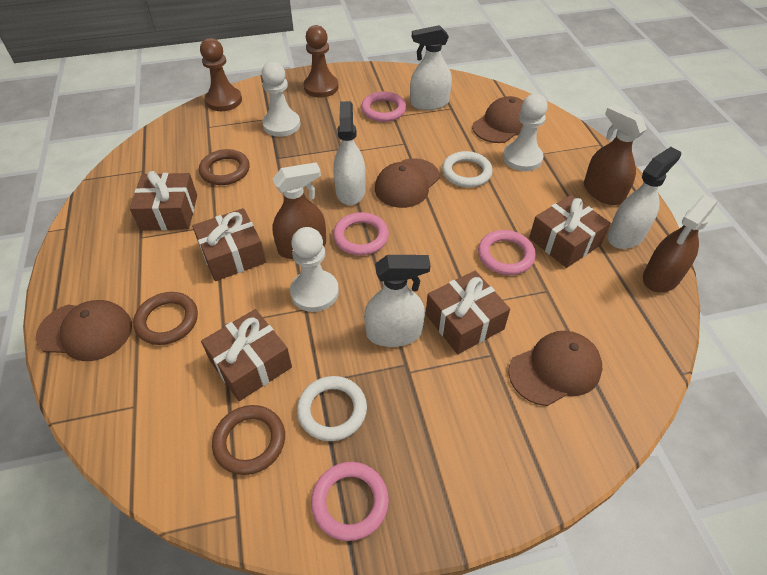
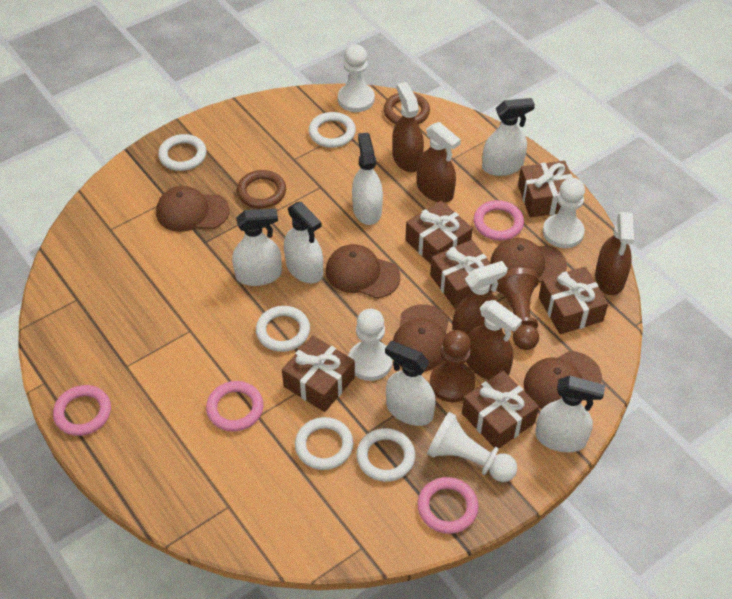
brown cap: 4 -> 5
brown gift: 5 -> 6
brown ring: 3 -> 2
brown spray bottle: 3 -> 5
white pawn: 3 -> 4
white ring: 2 -> 5
white spray bottle: 4 -> 6

